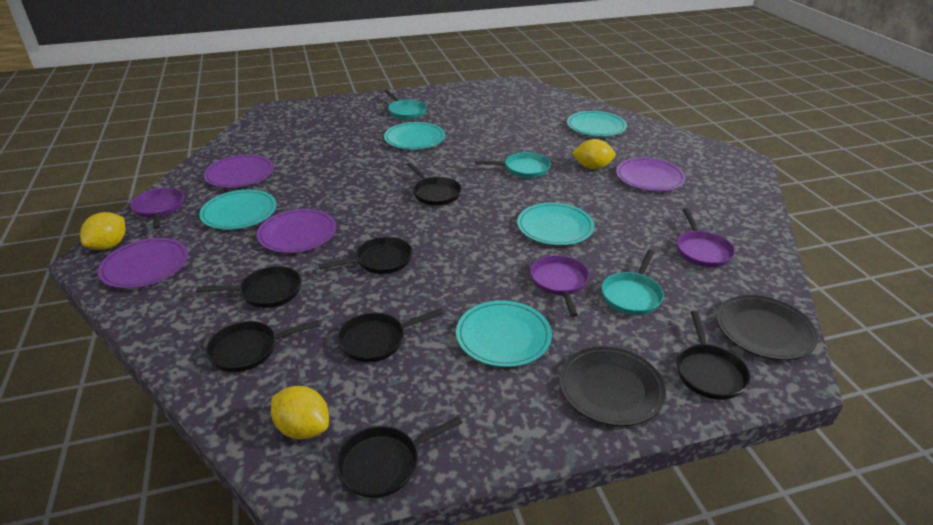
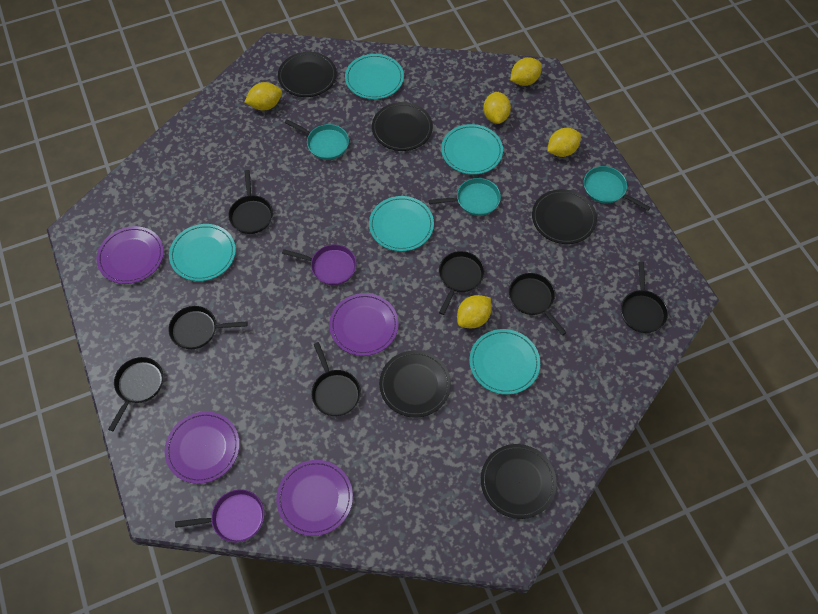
black plate: 2 -> 5
purple pan: 3 -> 2
yellow lemon: 3 -> 5

